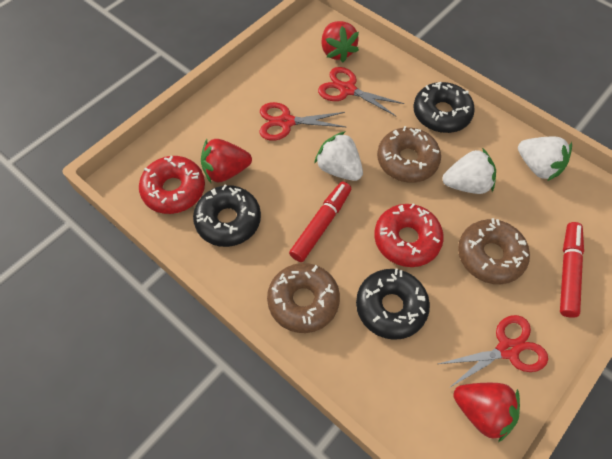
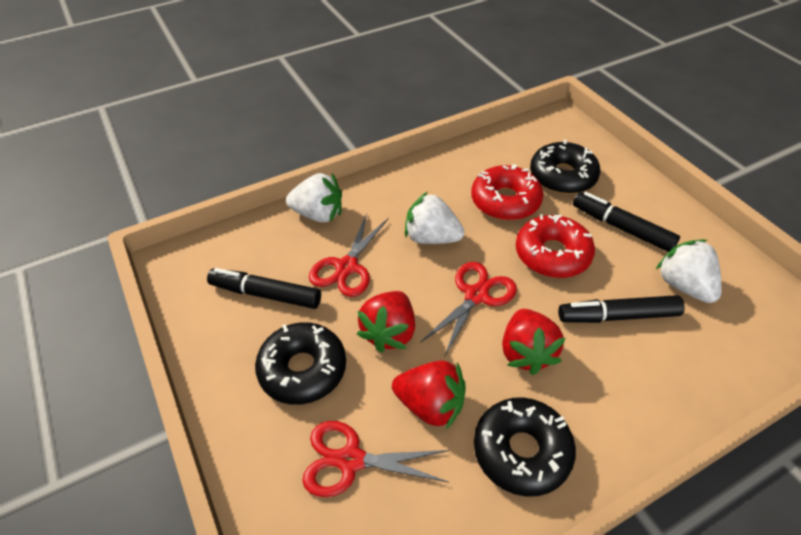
black marker: 0 -> 3
brown donut: 3 -> 0
red marker: 2 -> 0

